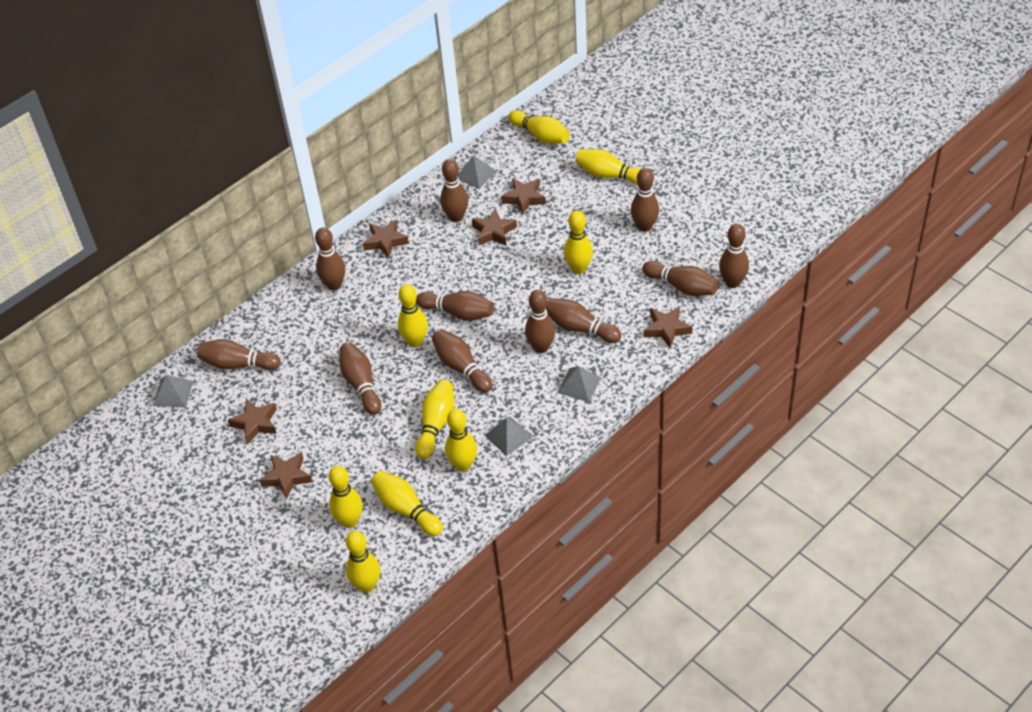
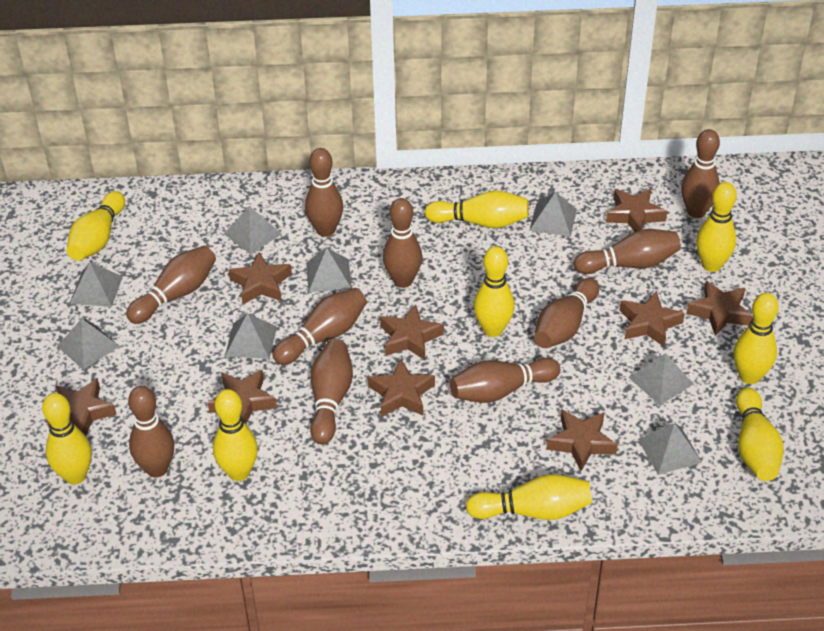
brown bowling pin: 11 -> 10
brown star: 6 -> 9
grey pyramid: 4 -> 8

